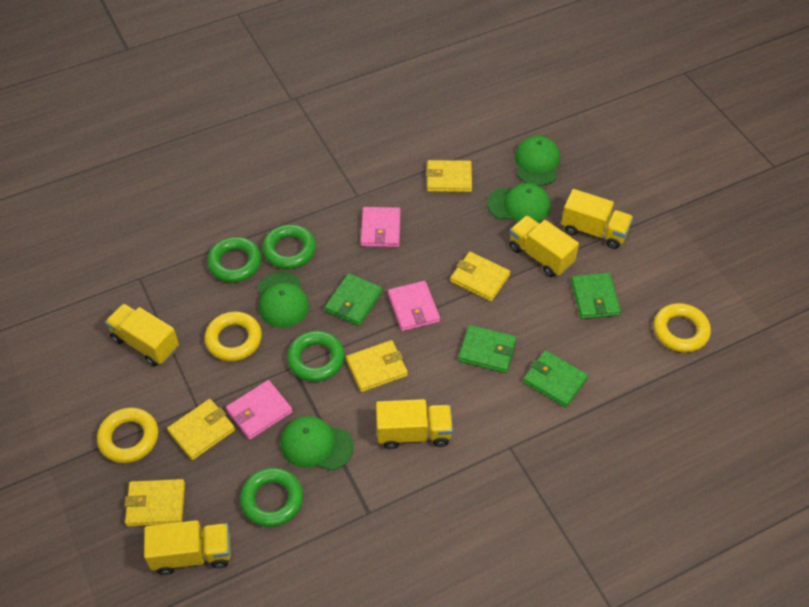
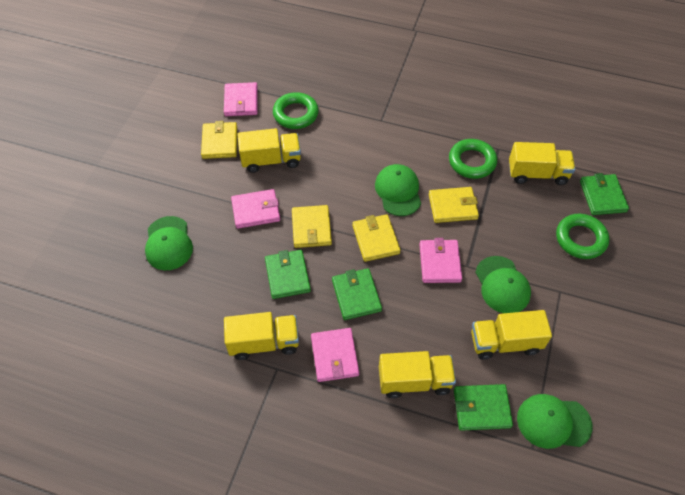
green ring: 4 -> 3
pink wallet: 3 -> 4
yellow ring: 3 -> 0
yellow wallet: 5 -> 4

